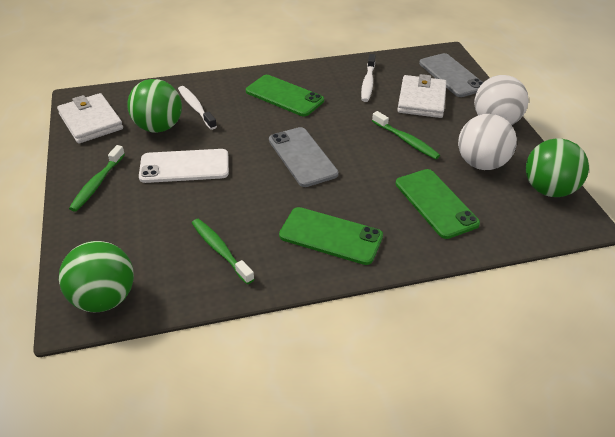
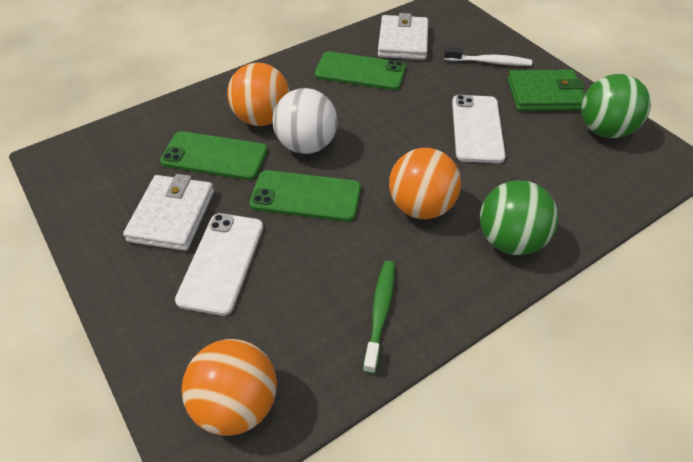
green ball: 3 -> 2
green toothbrush: 3 -> 1
green wallet: 0 -> 1
grey phone: 2 -> 0
orange ball: 0 -> 3
white ball: 2 -> 1
white phone: 1 -> 2
white toothbrush: 2 -> 1

